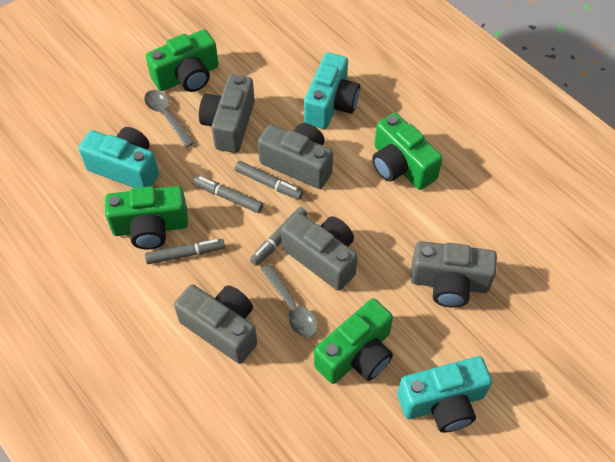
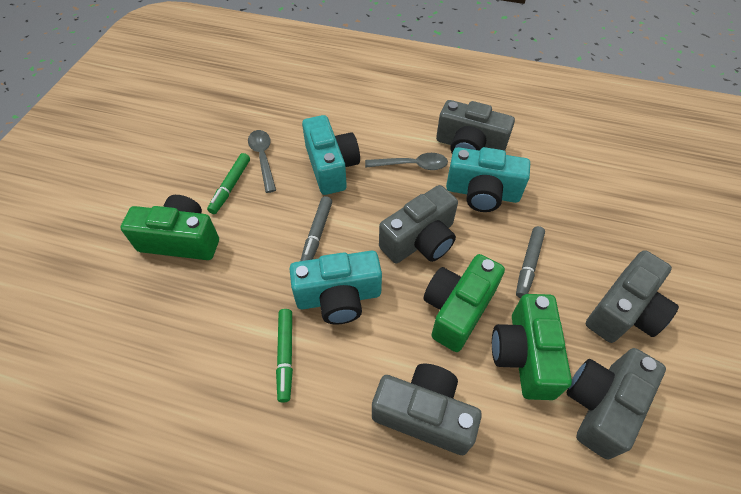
green camera: 4 -> 3
green marker: 0 -> 2
grey marker: 4 -> 2

